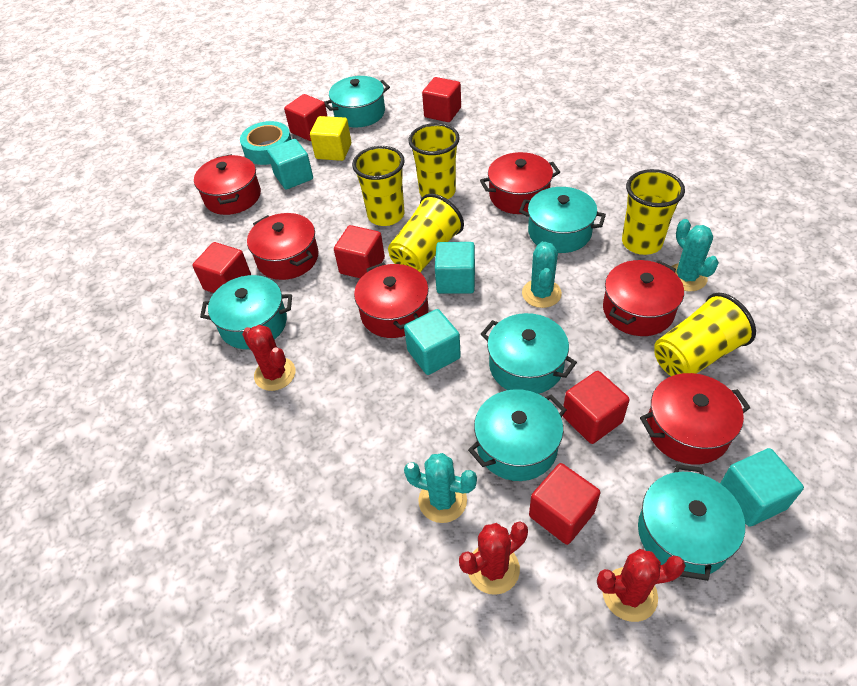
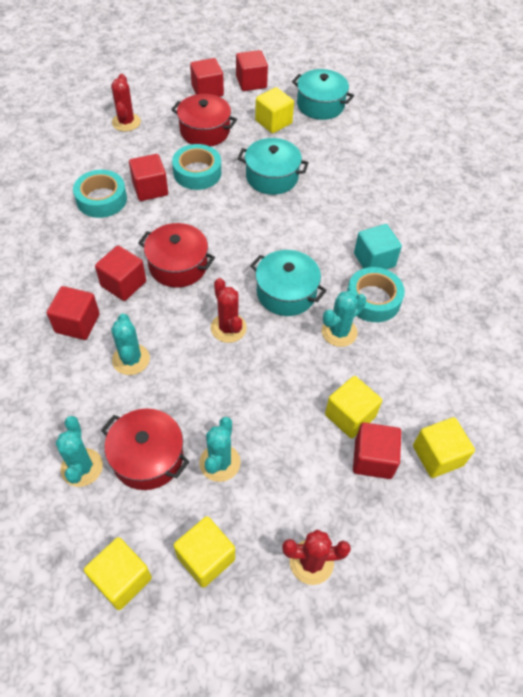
red pot: 6 -> 3
turquoise cactus: 3 -> 4
turquoise cube: 4 -> 1
turquoise pot: 6 -> 3
turquoise tape: 1 -> 3
yellow cube: 1 -> 5
yellow cup: 5 -> 0

